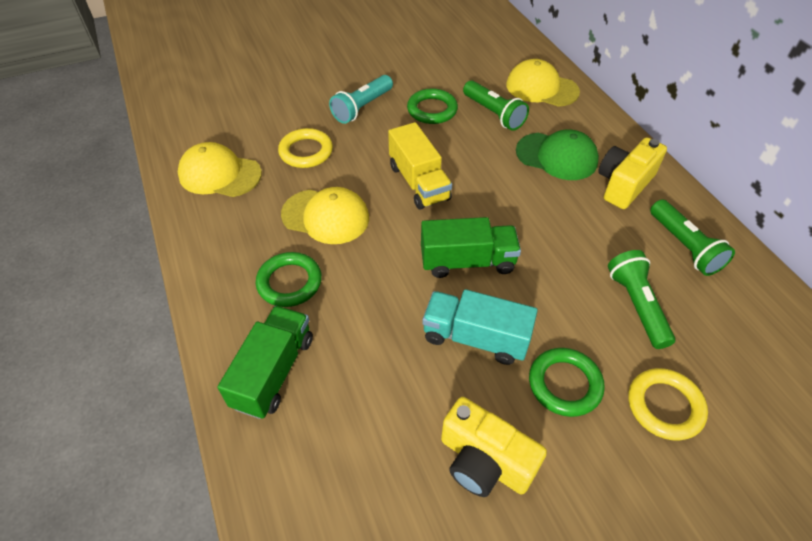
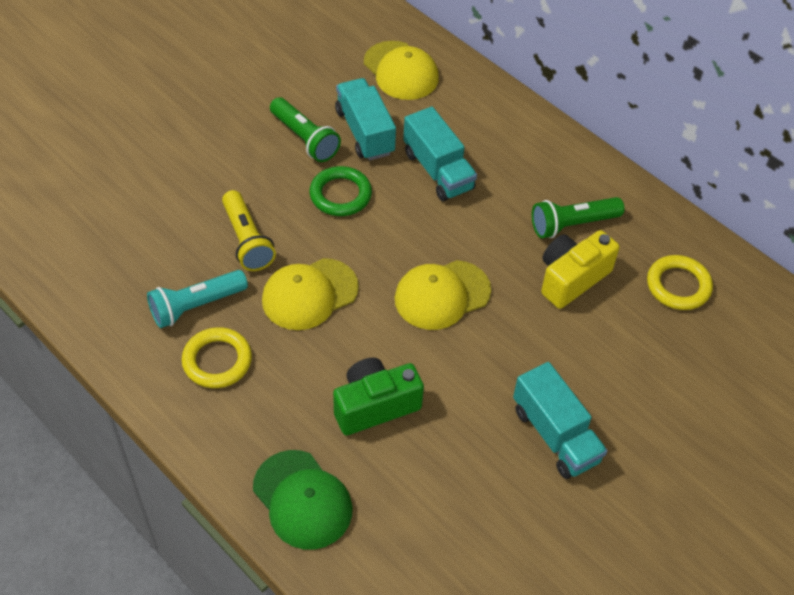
green camera: 0 -> 1
green flashlight: 3 -> 2
green ring: 3 -> 1
green truck: 2 -> 0
turquoise truck: 1 -> 3
yellow camera: 2 -> 1
yellow flashlight: 0 -> 1
yellow truck: 1 -> 0

